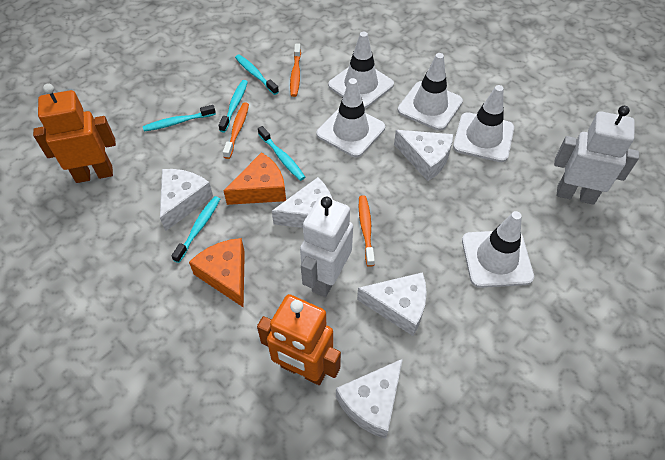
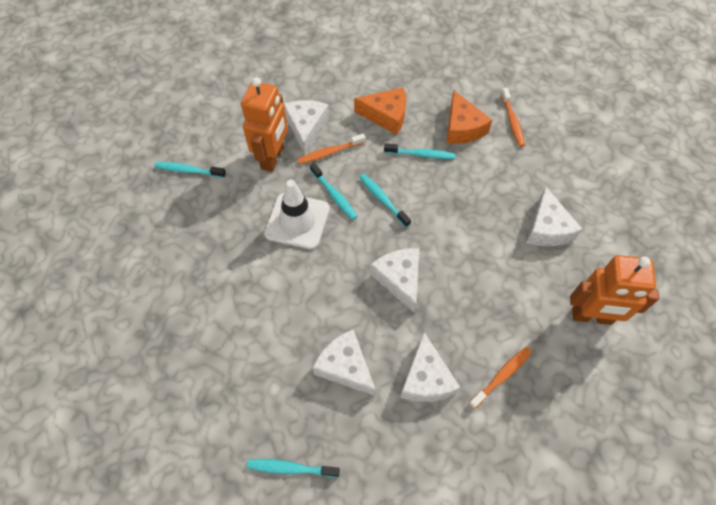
white robot: 2 -> 0
white traffic cone: 5 -> 1

